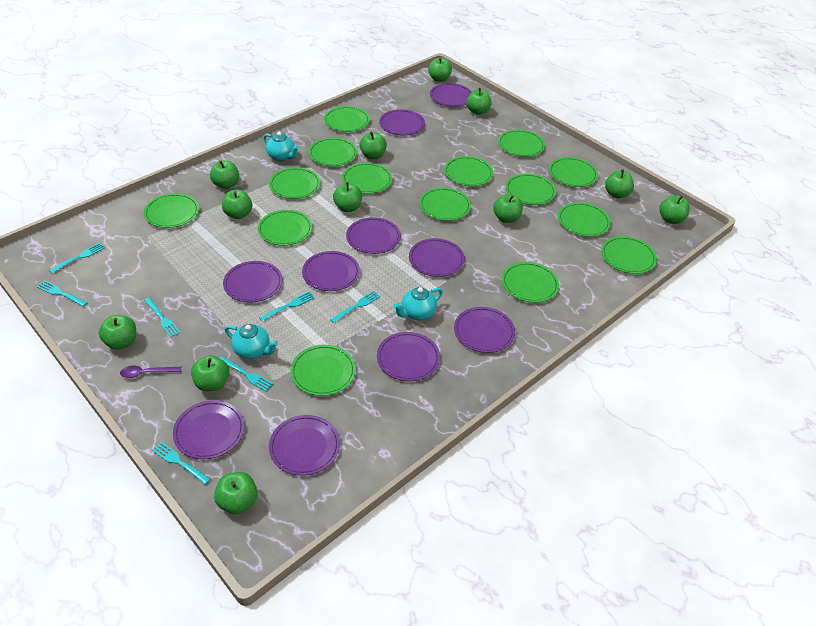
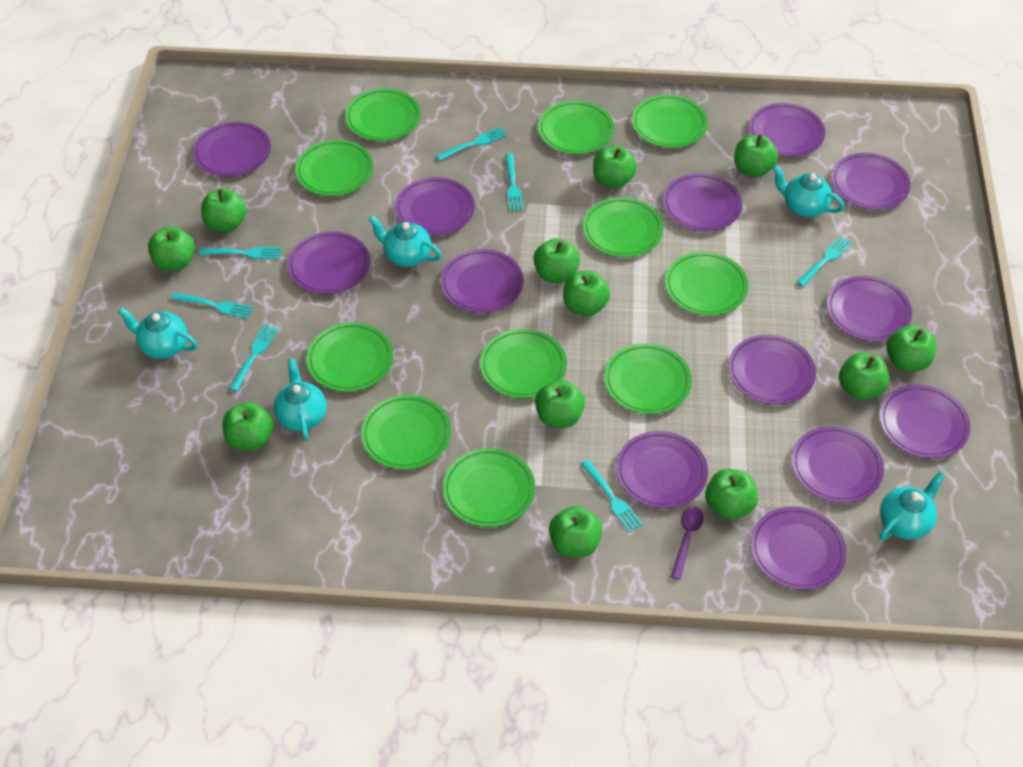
green plate: 15 -> 11
purple plate: 10 -> 13
turquoise teapot: 3 -> 5

